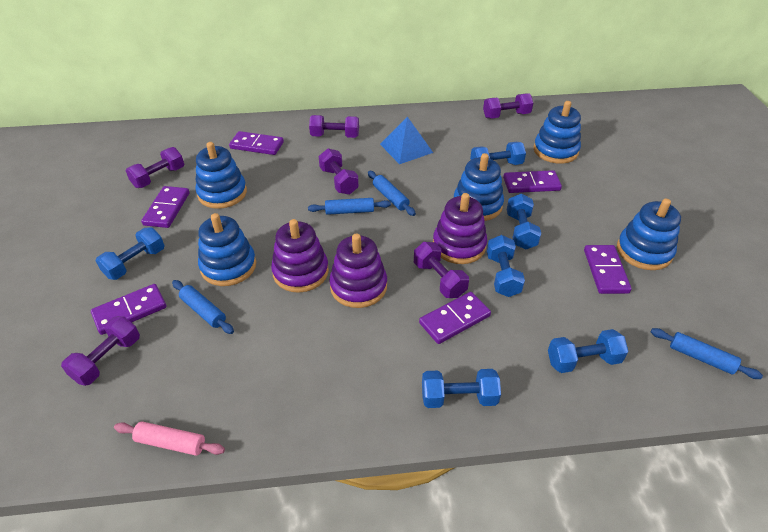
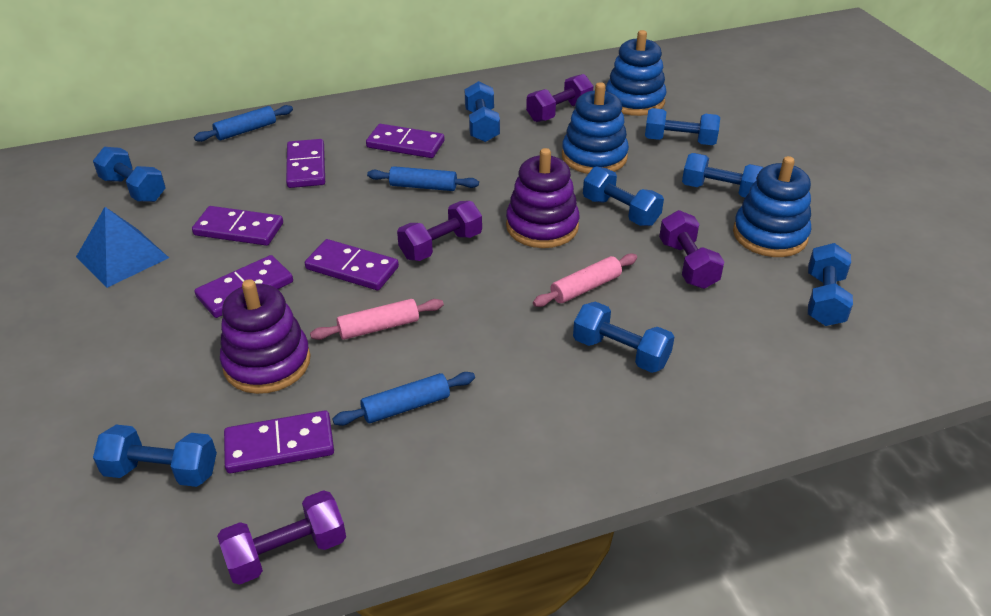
blue dumbbell: 6 -> 8
blue rolling pin: 4 -> 3
blue stacking toy: 5 -> 3
pink rolling pin: 1 -> 2
purple dumbbell: 6 -> 4
purple stacking toy: 3 -> 2

